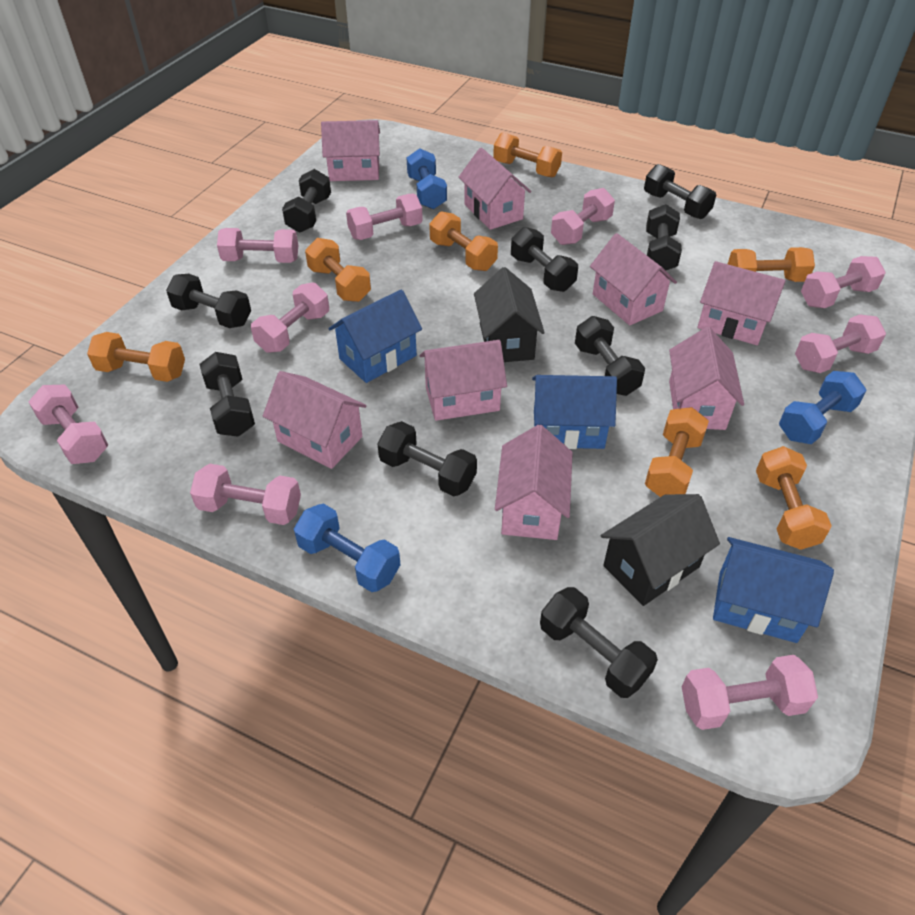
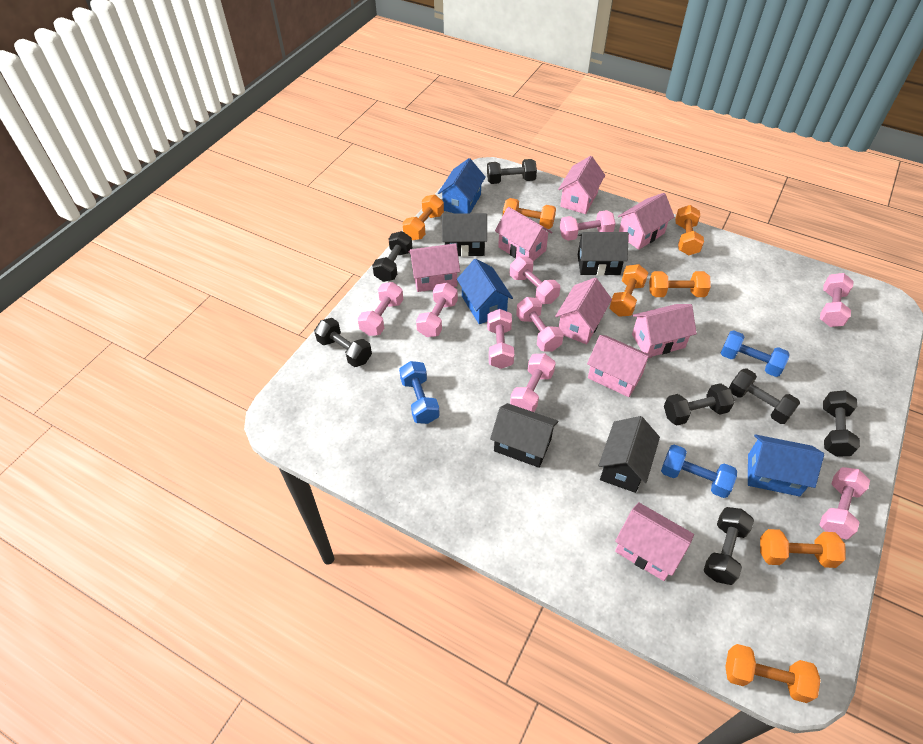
black dumbbell: 9 -> 7
black house: 2 -> 4

